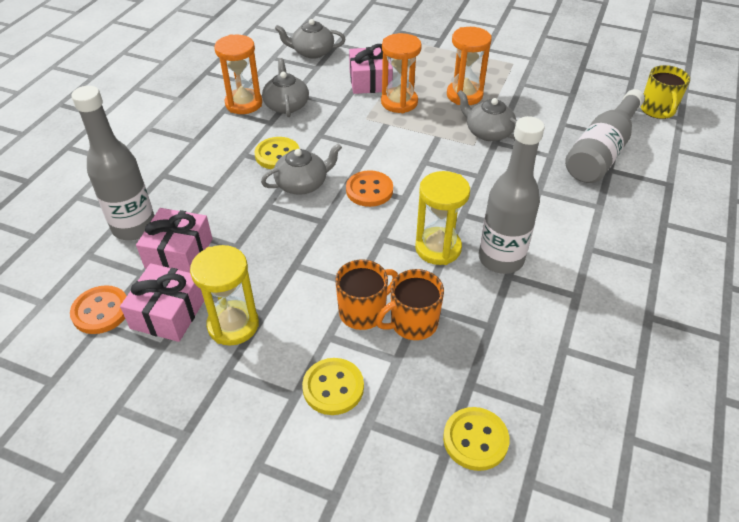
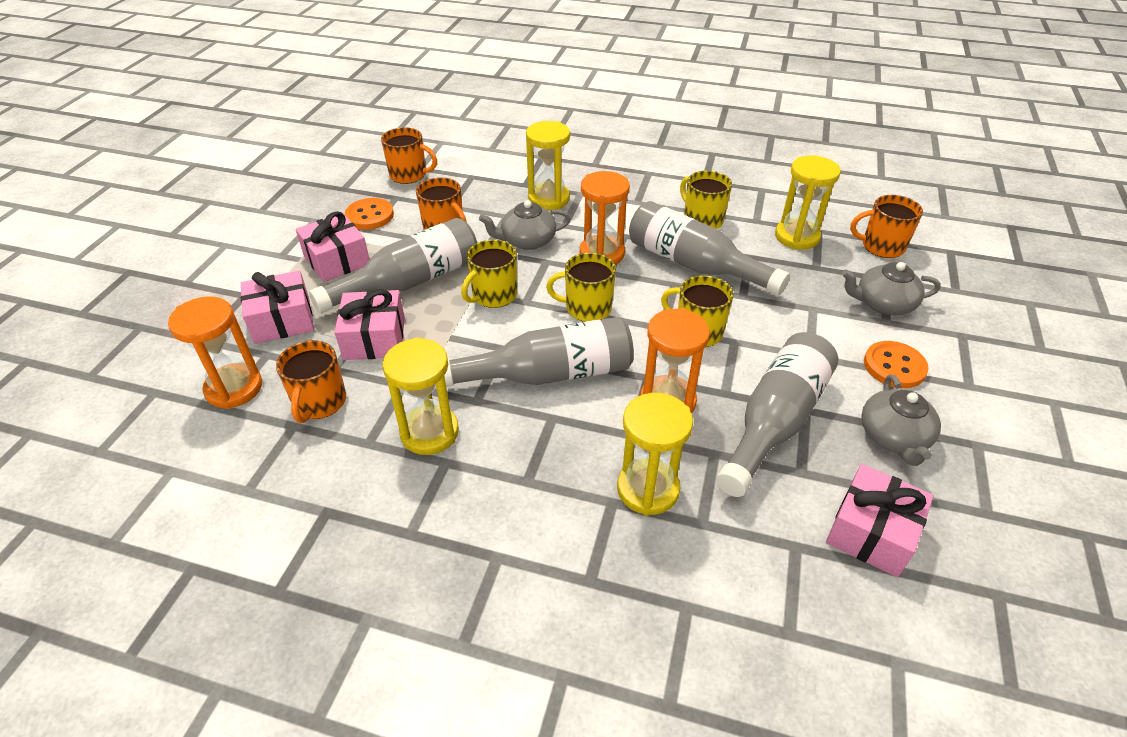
grey bottle: 3 -> 4
grey teapot: 4 -> 3
orange mug: 2 -> 4
pink gift: 3 -> 4
yellow button: 3 -> 0
yellow hourglass: 2 -> 4
yellow mug: 1 -> 4

